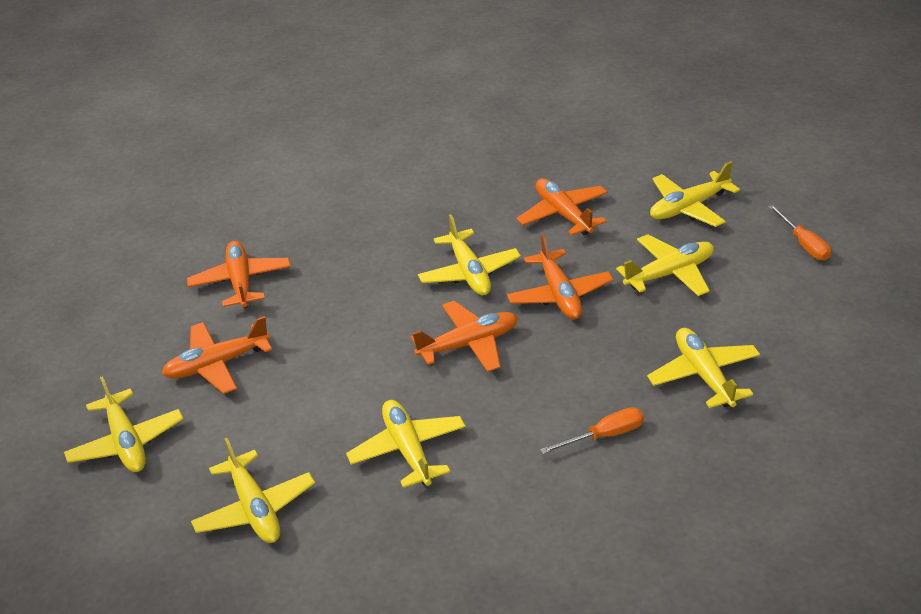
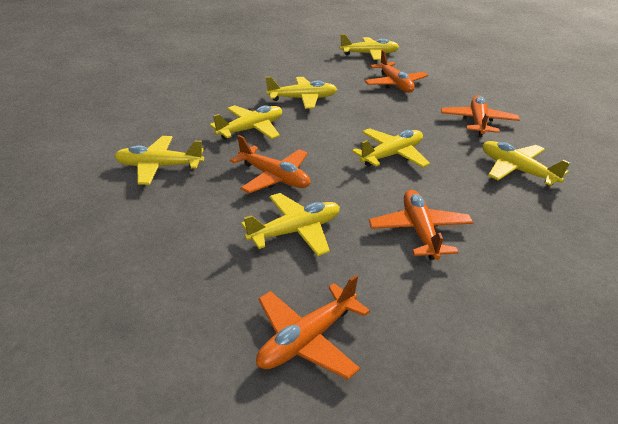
orange screwdriver: 2 -> 0

